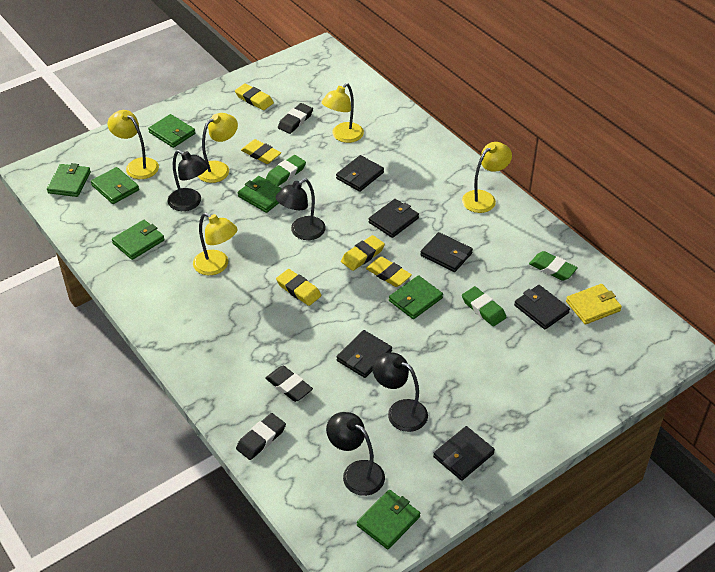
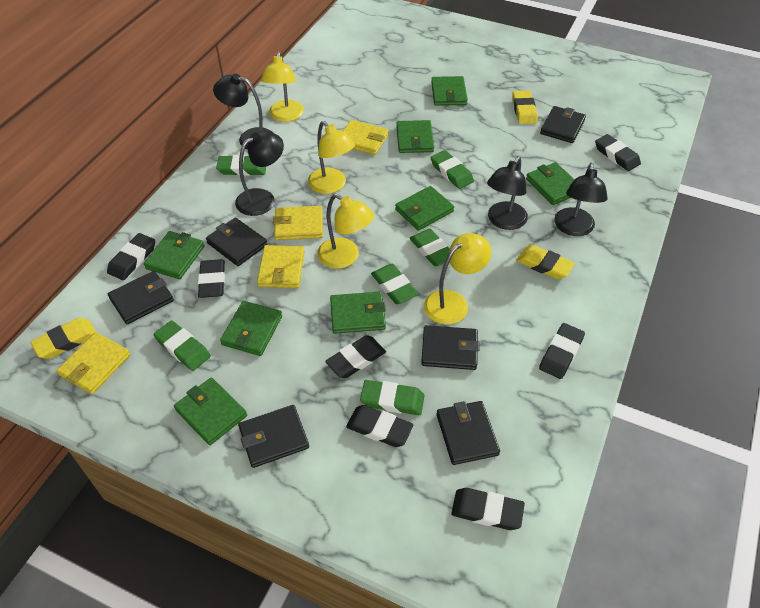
black eraser: 3 -> 7
green eraser: 3 -> 6
green wallet: 7 -> 8
yellow eraser: 5 -> 3
yellow lamp: 5 -> 4
yellow wallet: 1 -> 4

